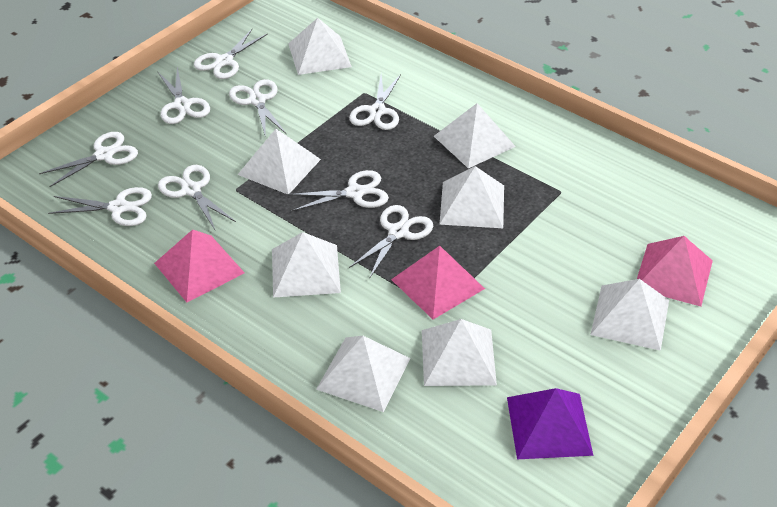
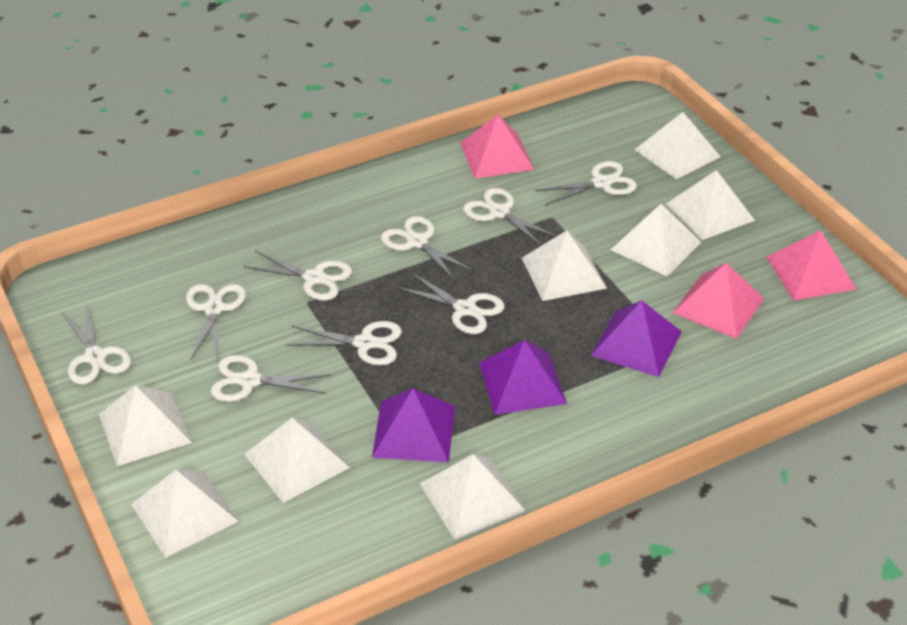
purple pyramid: 1 -> 3

